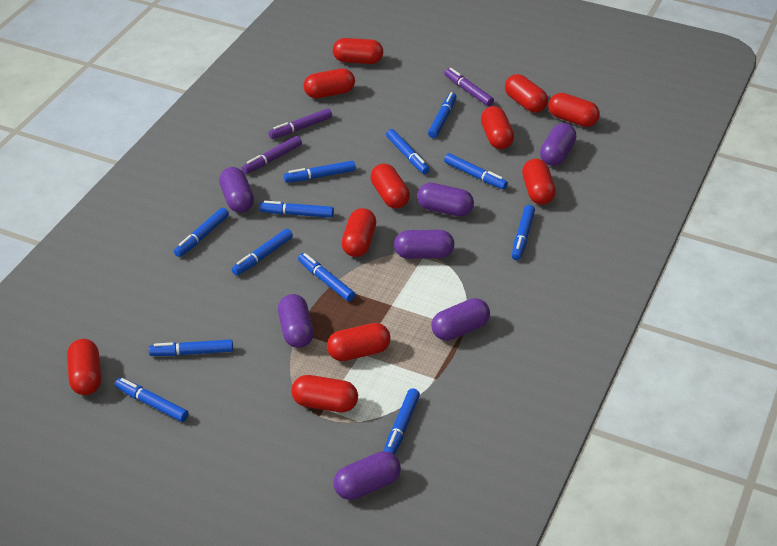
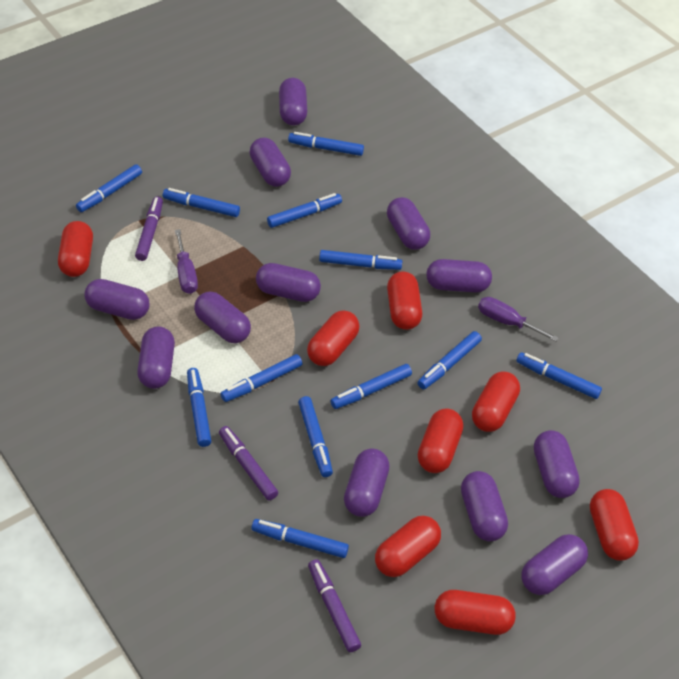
purple capsule: 7 -> 12
purple screwdriver: 0 -> 2
red capsule: 11 -> 8

